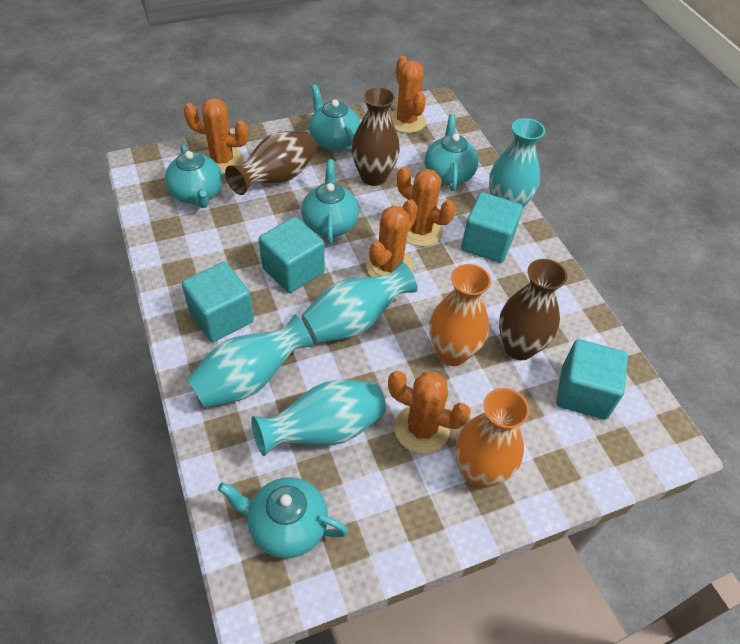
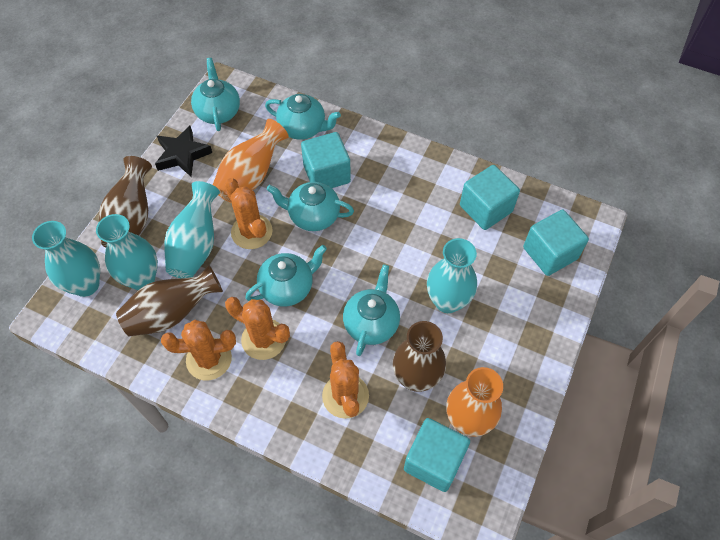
black star: 0 -> 1
orange cactus: 5 -> 4

